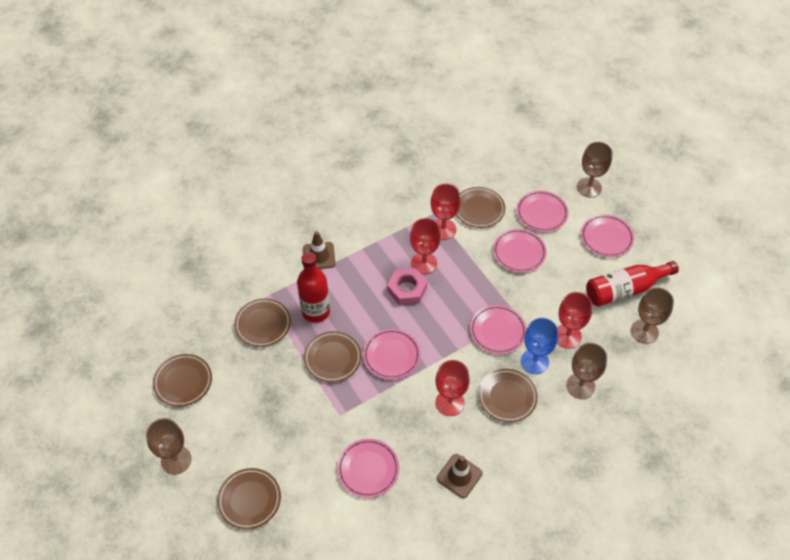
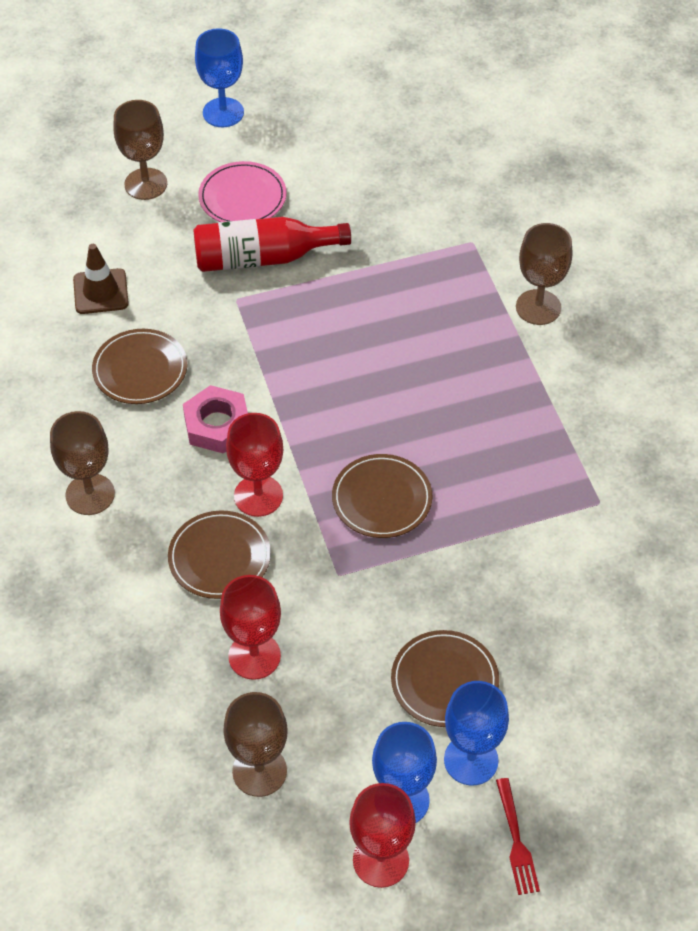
blue goblet: 1 -> 3
brown plate: 6 -> 4
brown traffic cone: 2 -> 1
pink plate: 6 -> 1
red bottle: 2 -> 1
red fork: 0 -> 1
red goblet: 4 -> 3

